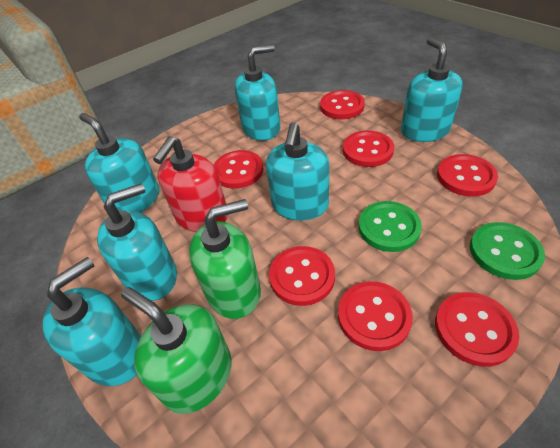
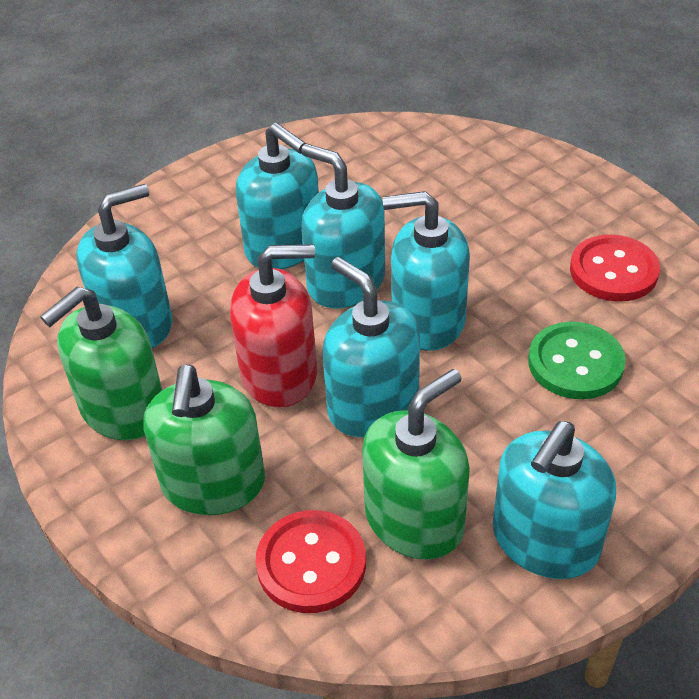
green button: 2 -> 1
green soap dispenser: 2 -> 3
red button: 7 -> 2

